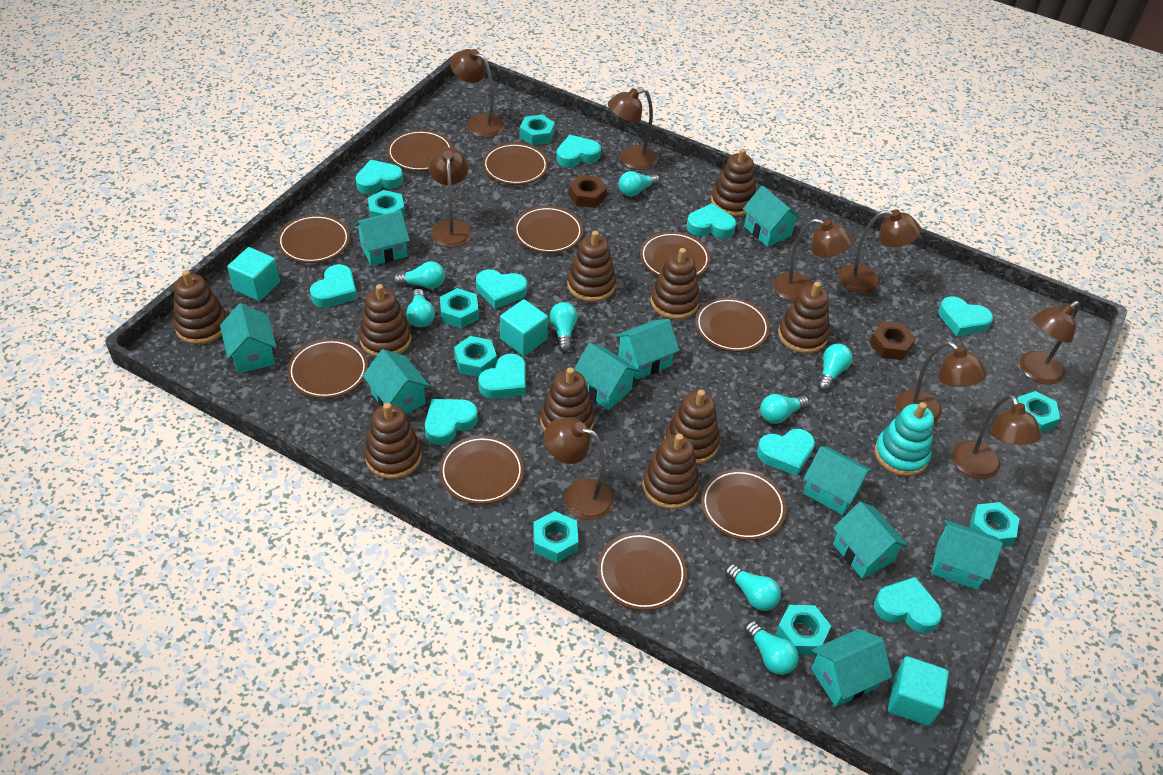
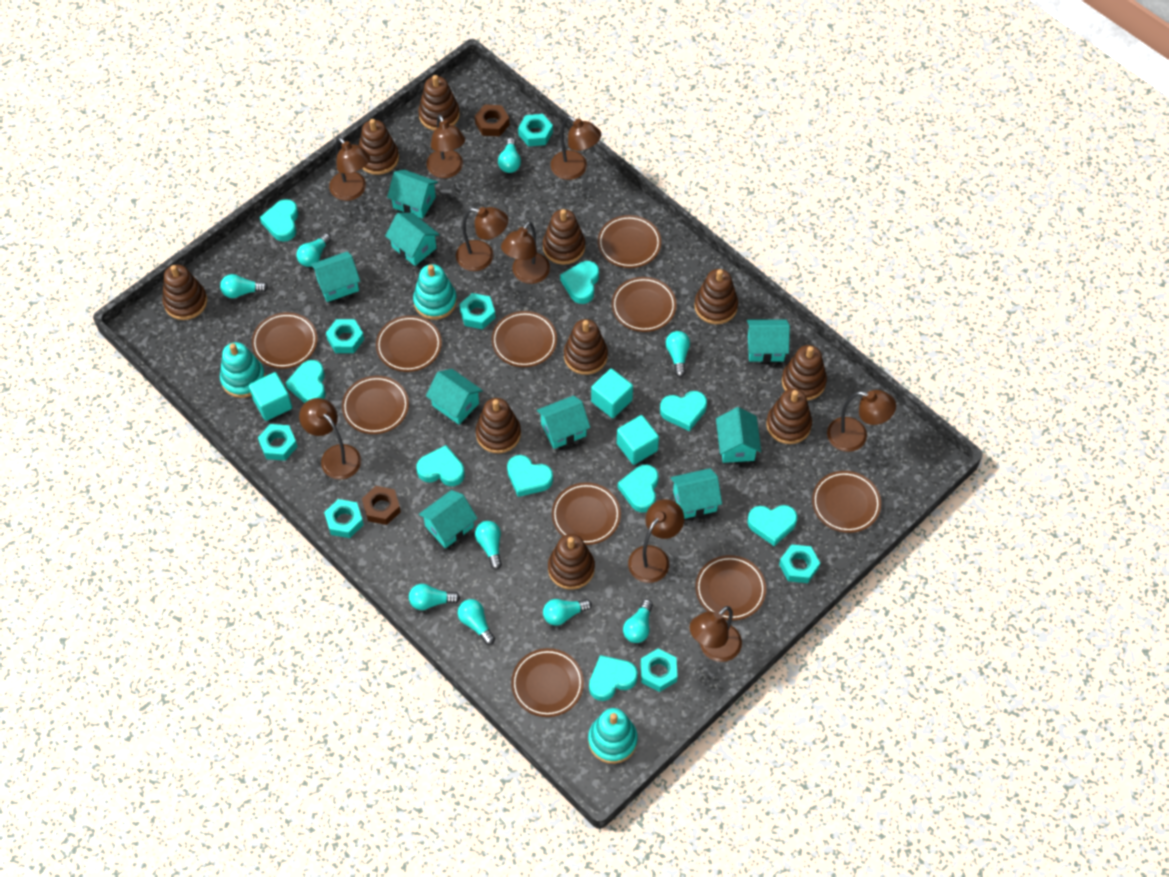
turquoise heart: 10 -> 9
turquoise house: 10 -> 9
turquoise light bulb: 8 -> 9
turquoise nut: 8 -> 7
turquoise stacking toy: 1 -> 3

